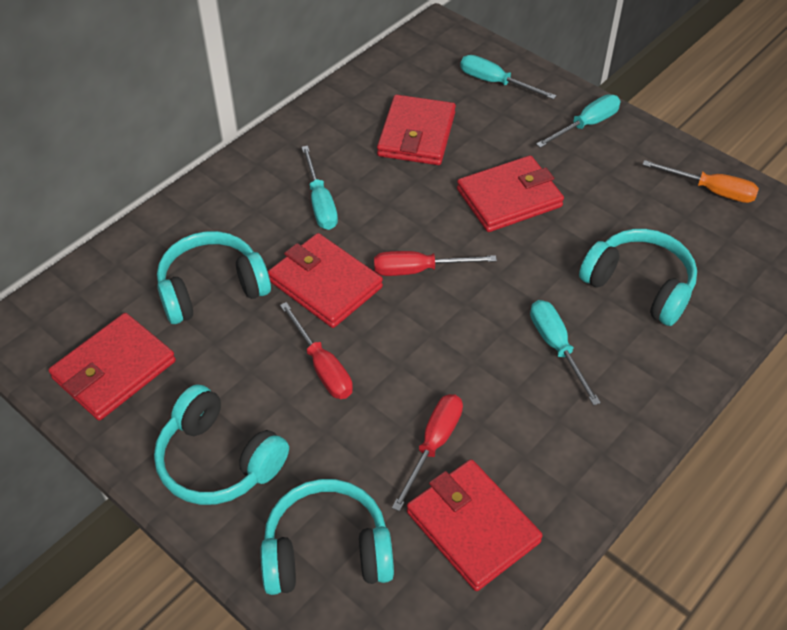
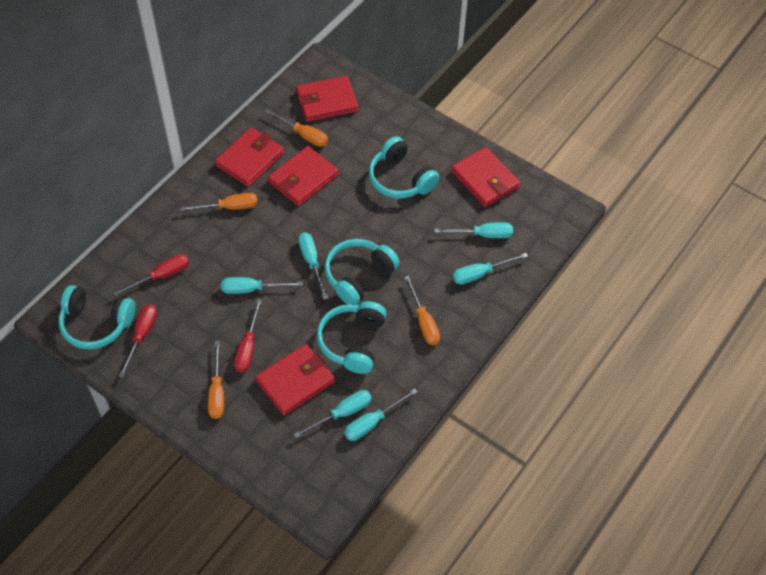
orange screwdriver: 1 -> 4
turquoise screwdriver: 4 -> 6

